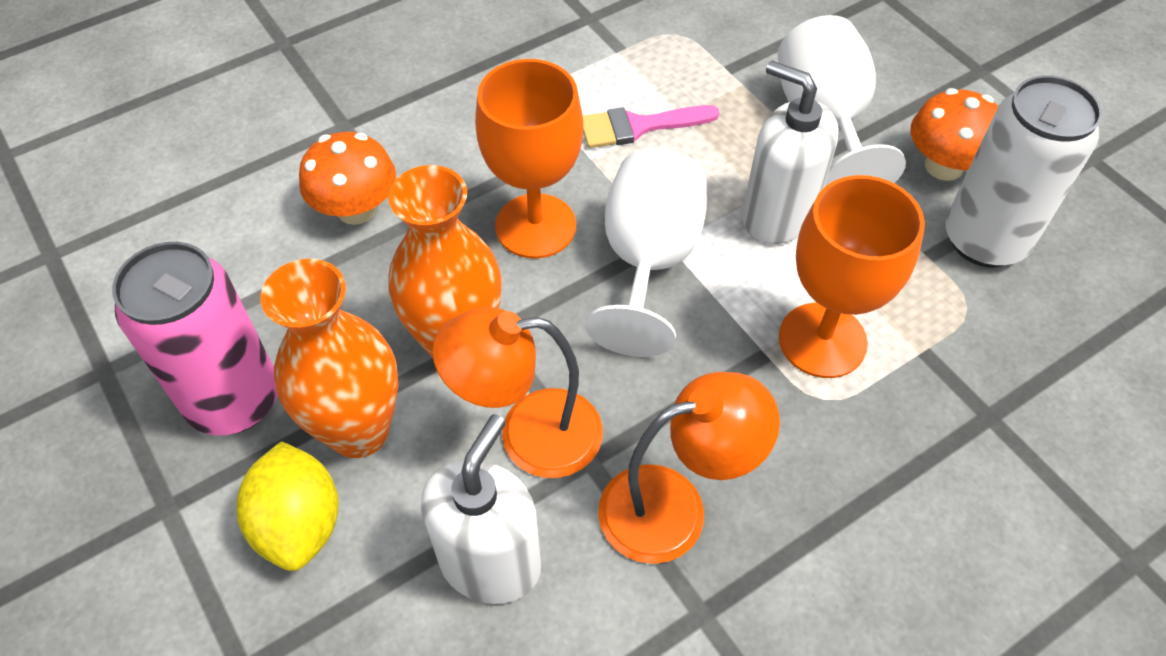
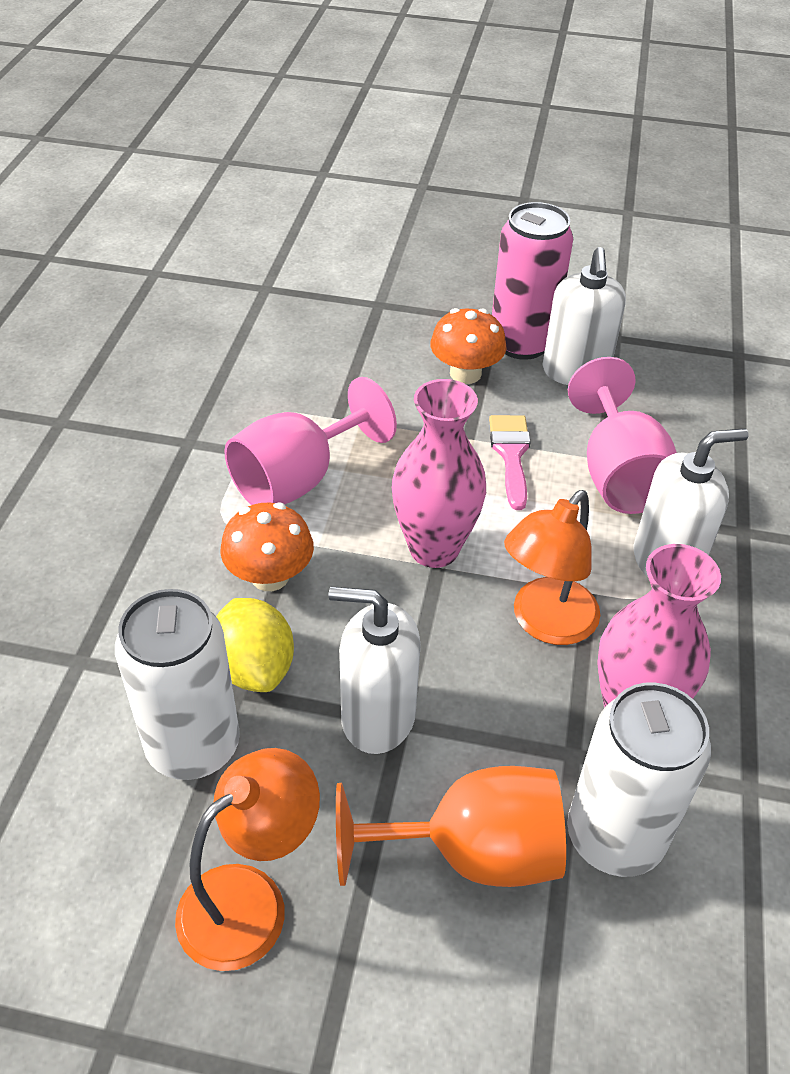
orange goblet: 2 -> 1
orange vase: 2 -> 0
pink goblet: 0 -> 2
pink vase: 0 -> 2
white can: 1 -> 2
white goblet: 2 -> 0
white soap dispenser: 2 -> 3

